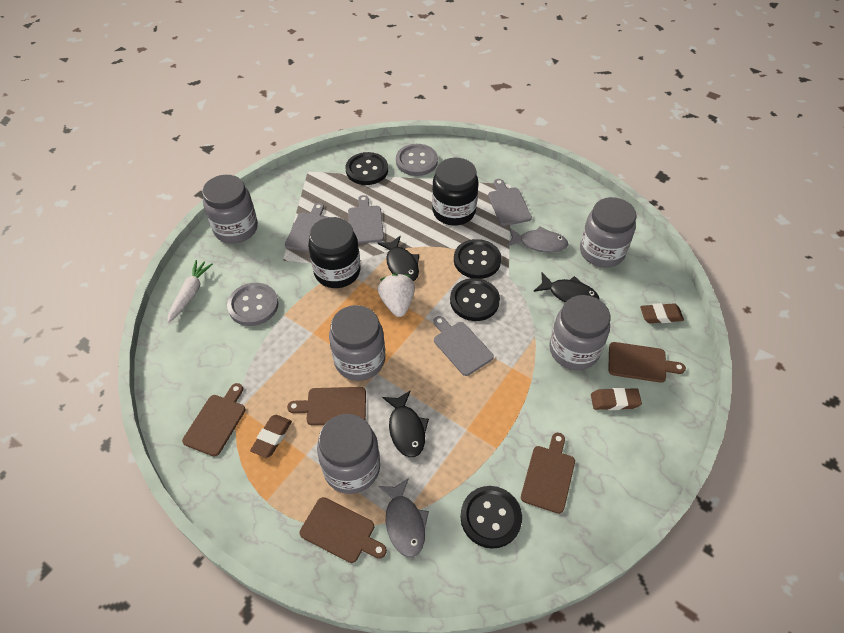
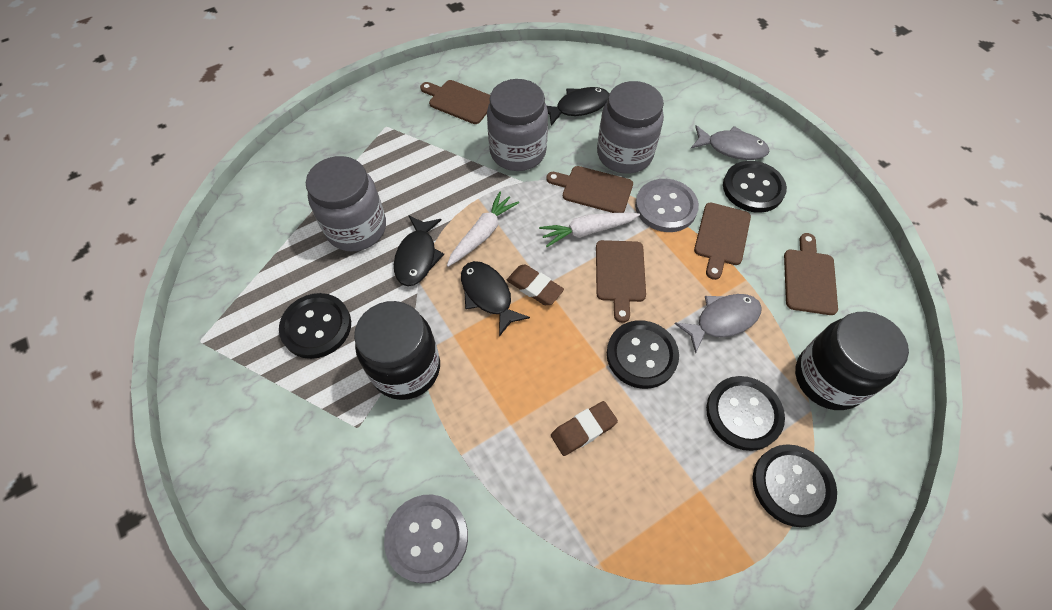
black button: 4 -> 5
brown eraser: 3 -> 2
grey cutting board: 4 -> 0
grey jar: 5 -> 3
white carrot: 1 -> 2
white strawberry: 1 -> 0

